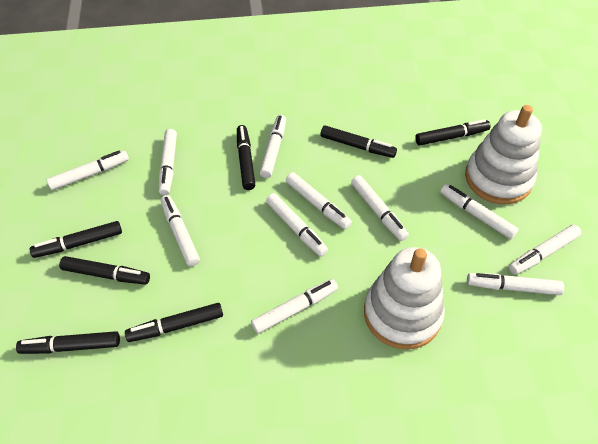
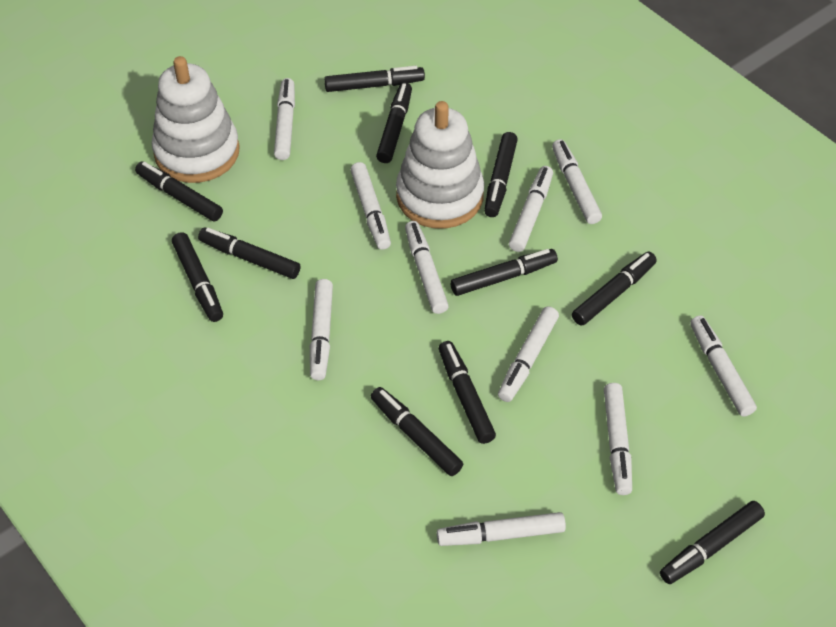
black marker: 7 -> 11
white marker: 11 -> 10

